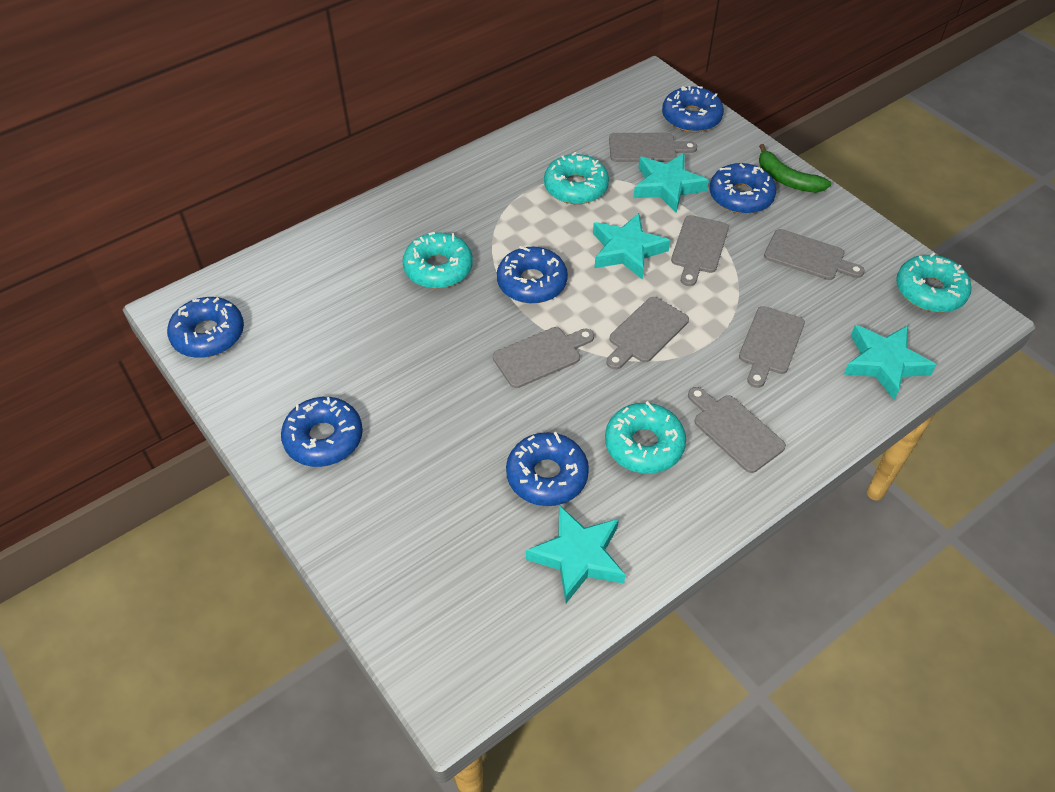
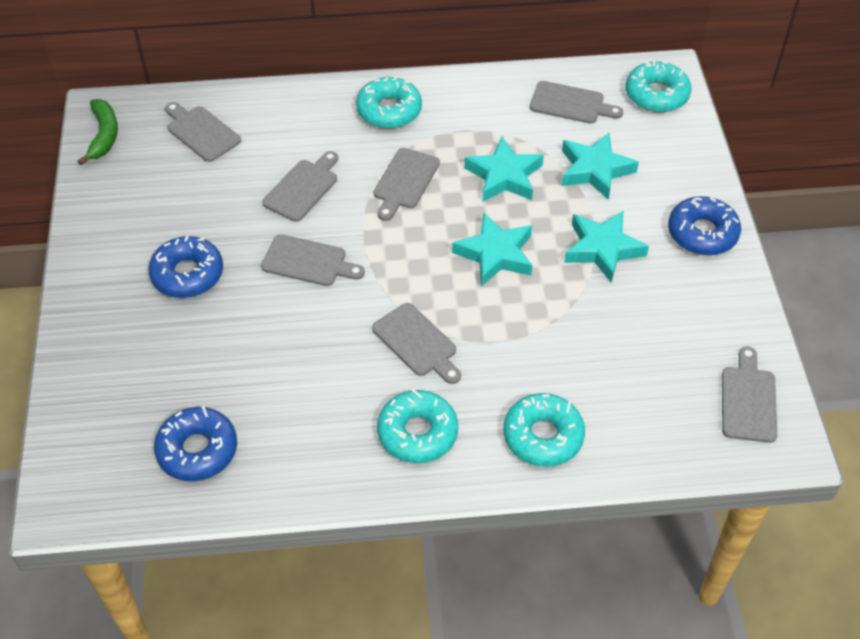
blue donut: 6 -> 3

